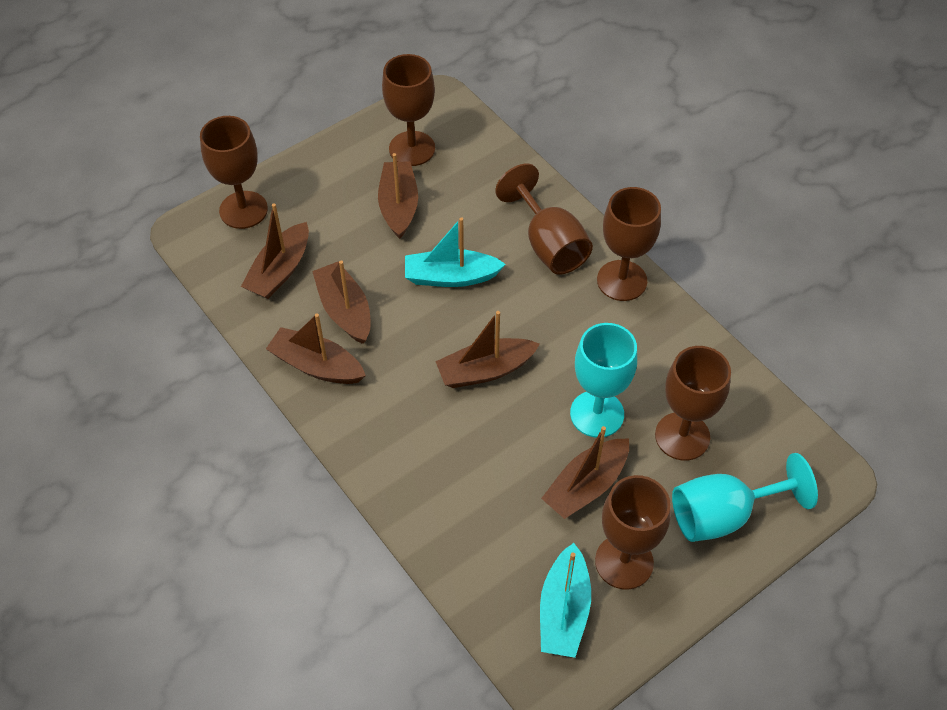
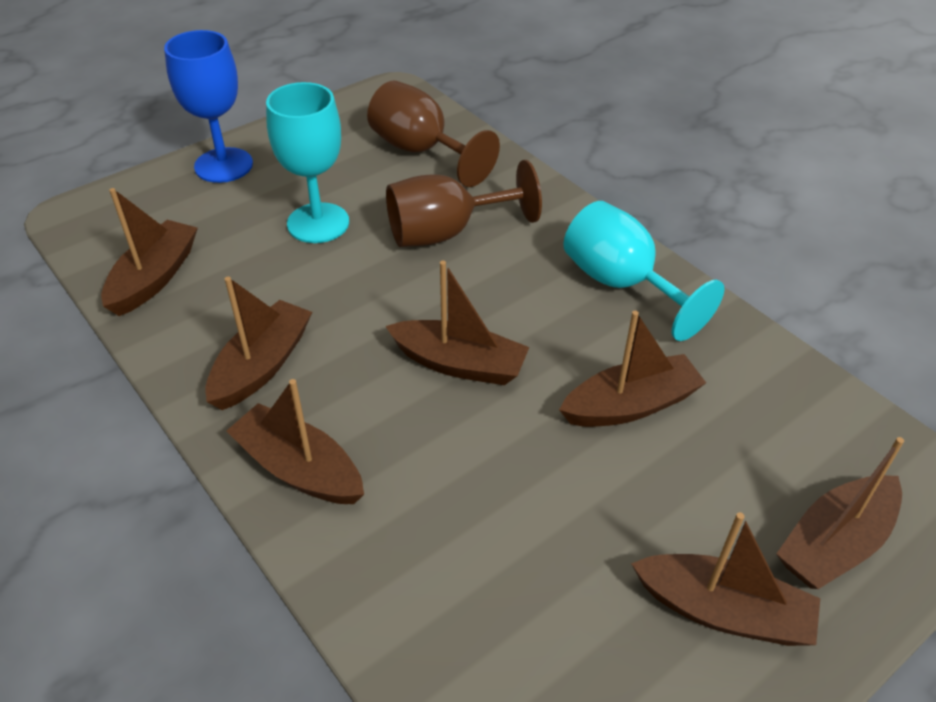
blue goblet: 0 -> 1
brown boat: 6 -> 7
brown goblet: 6 -> 2
turquoise boat: 2 -> 0

